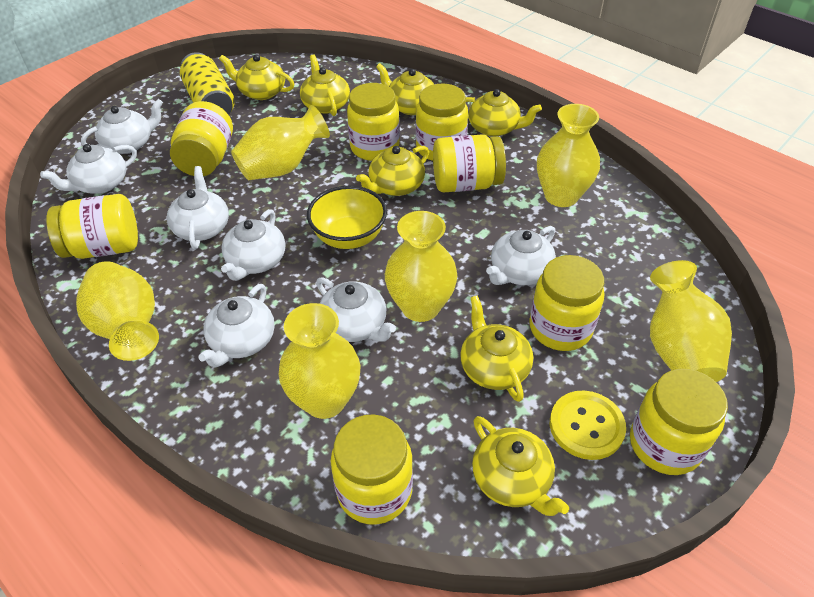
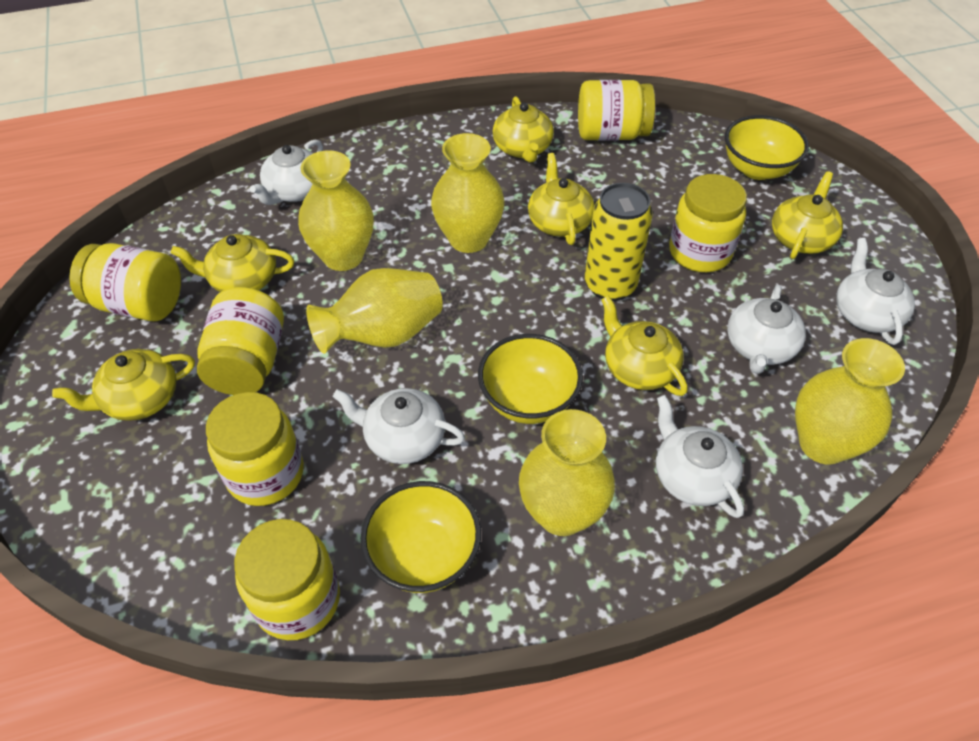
white teapot: 7 -> 5
yellow bowl: 1 -> 3
yellow button: 1 -> 0
yellow jar: 8 -> 6
yellow teapot: 7 -> 6
yellow vase: 6 -> 5

